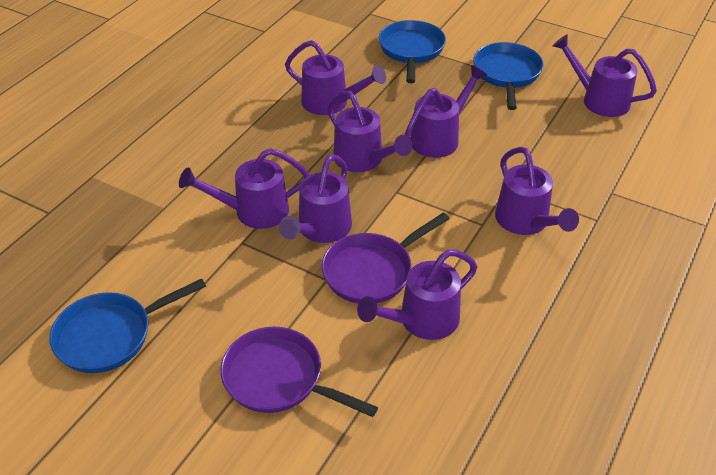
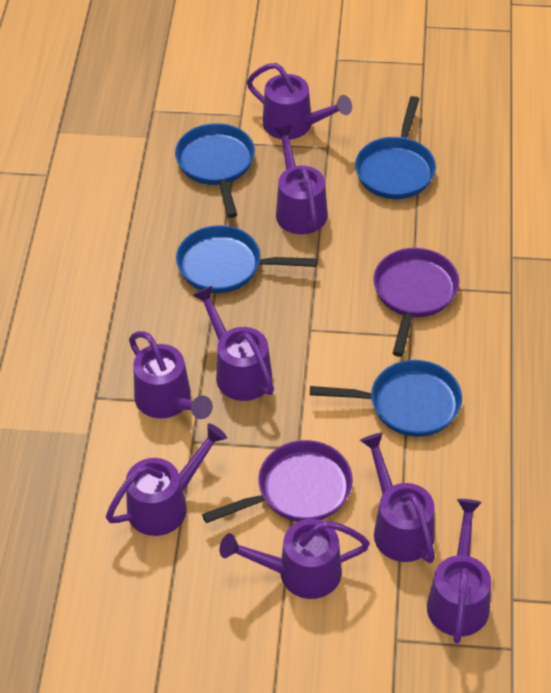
blue pan: 3 -> 4

